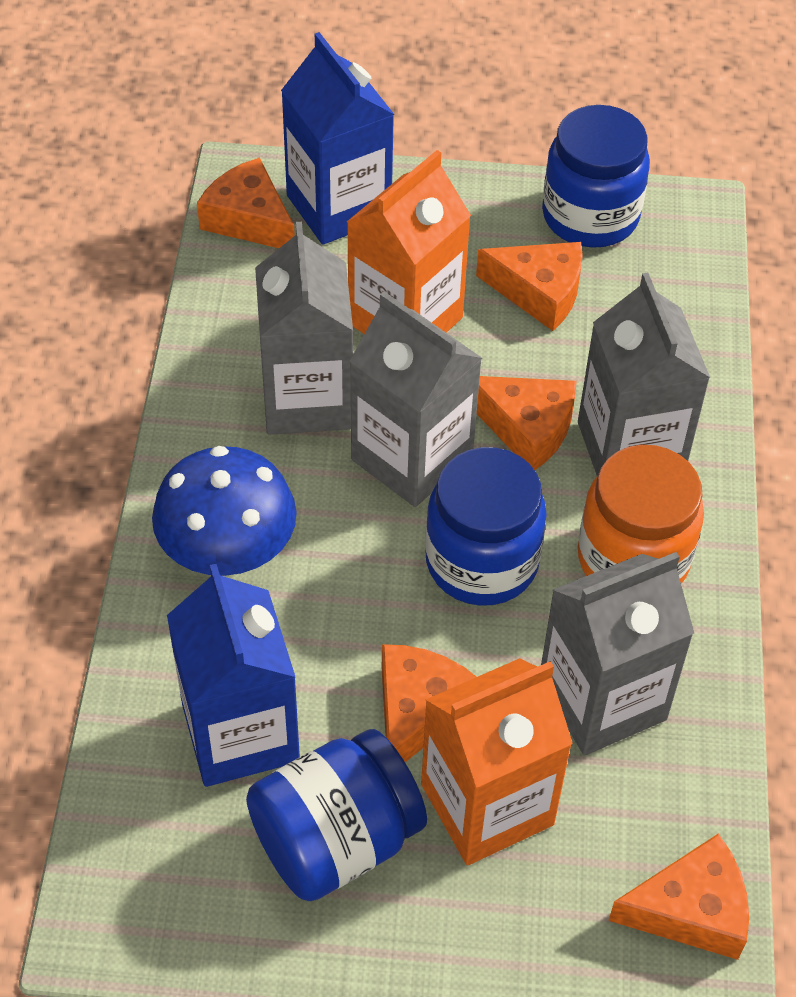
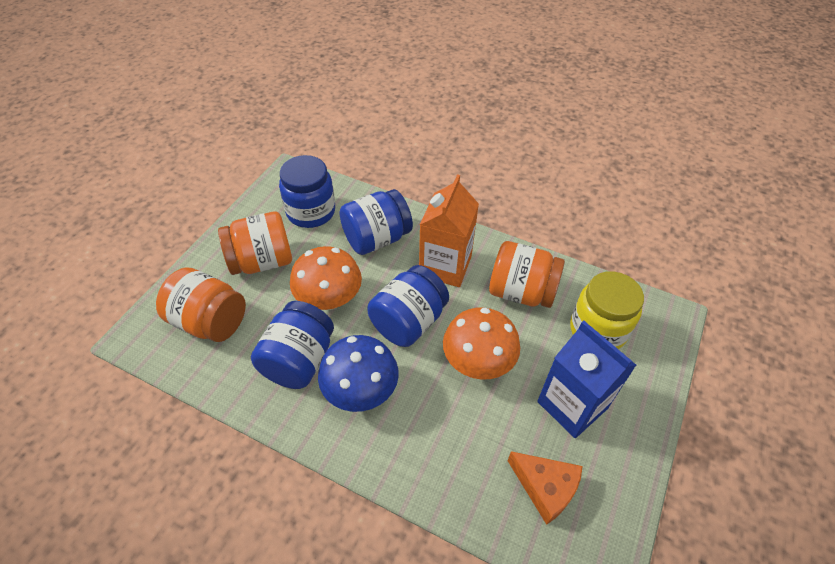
blue carton: 2 -> 1
blue jar: 3 -> 4
grey carton: 4 -> 0
orange carton: 2 -> 1
orange cheese: 5 -> 1
orange jar: 1 -> 3
orange mushroom: 0 -> 2
yellow jar: 0 -> 1

